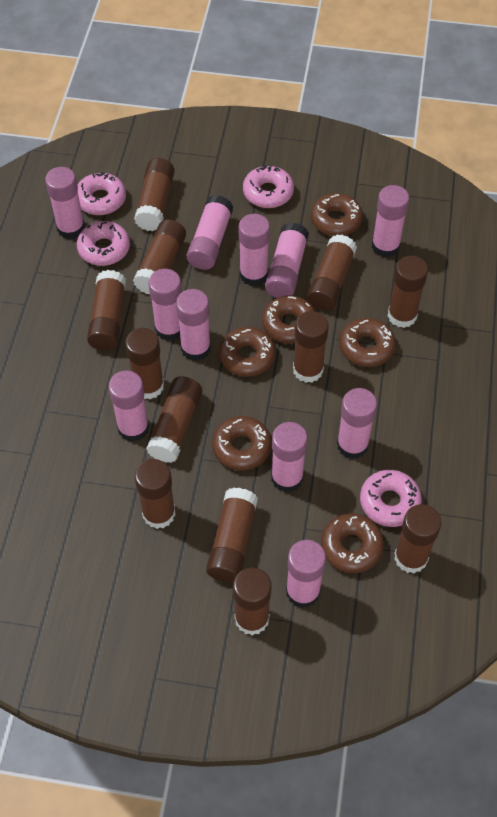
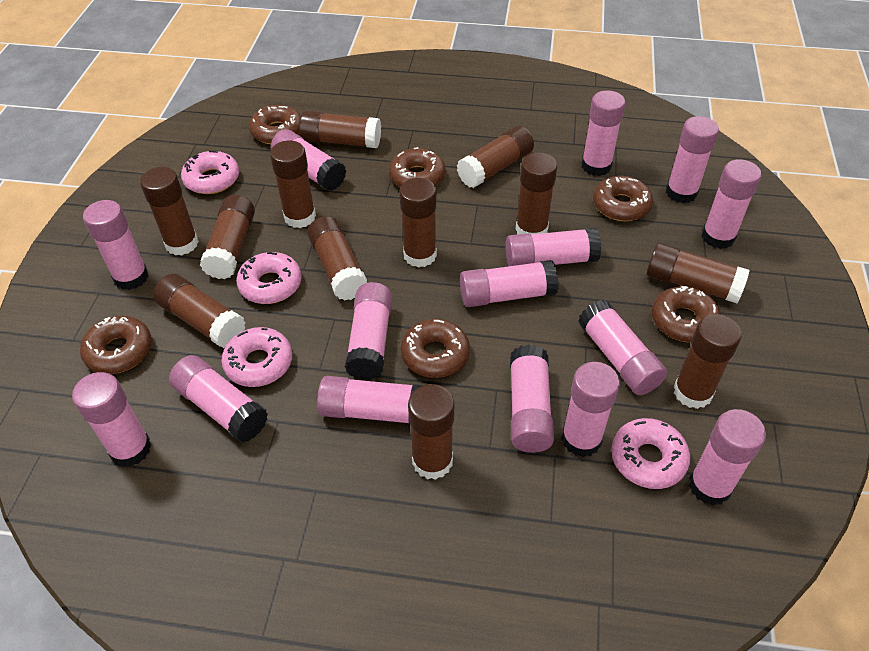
pink glue stick: 11 -> 15

